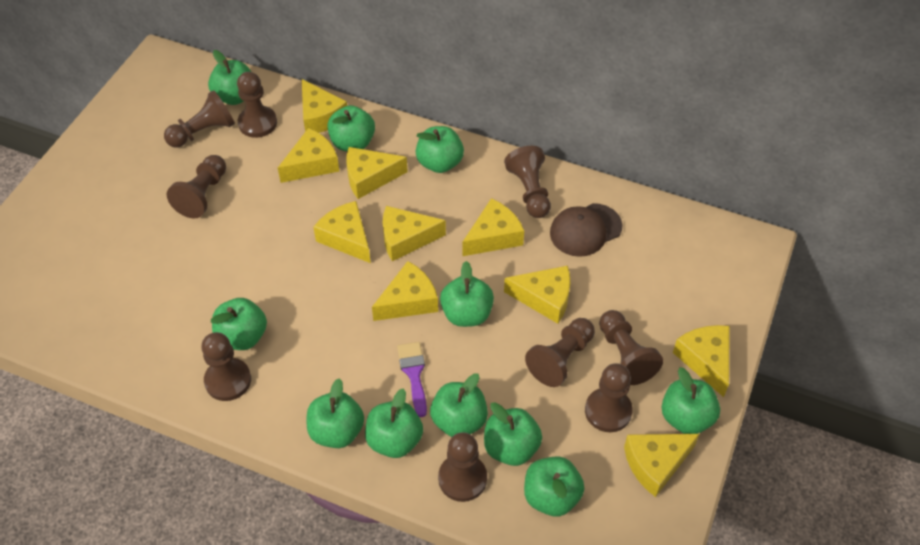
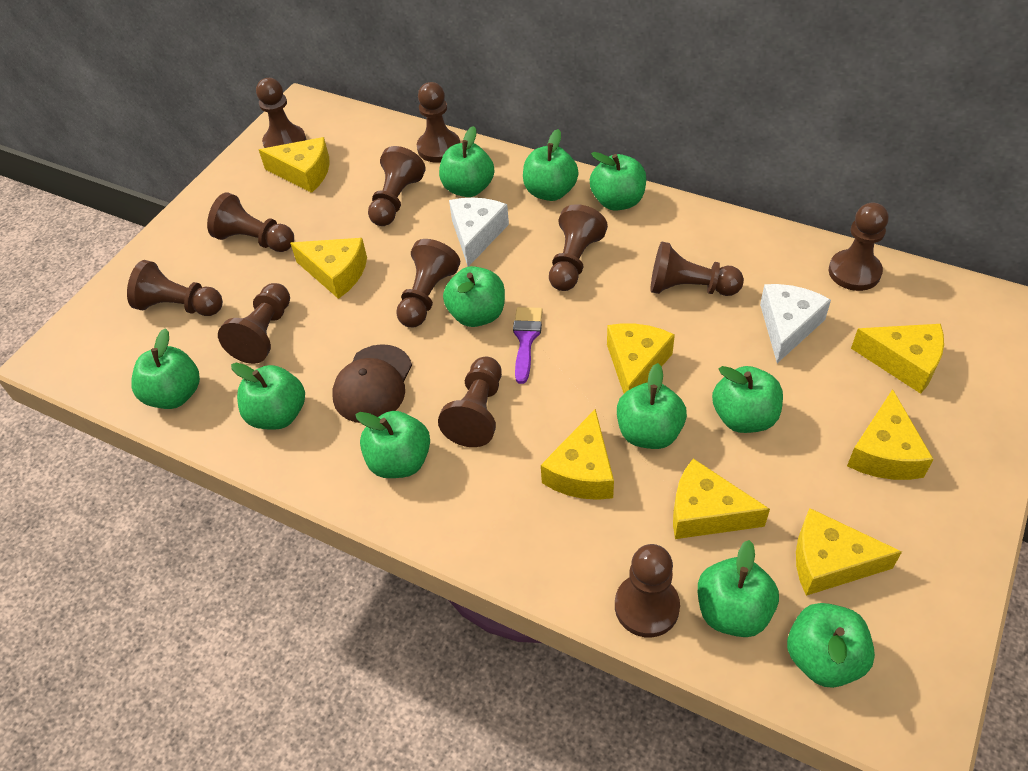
brown pawn: 9 -> 12
white cheese: 0 -> 2
yellow cheese: 10 -> 8

